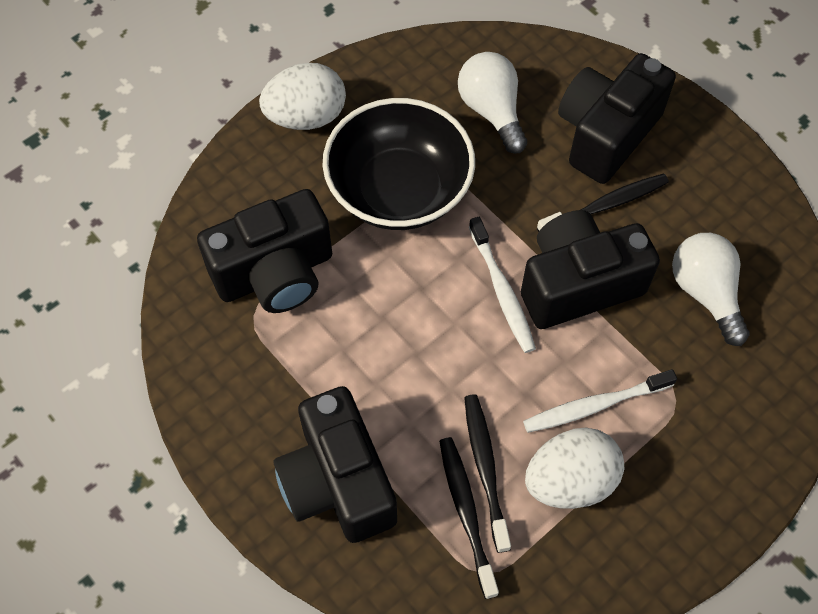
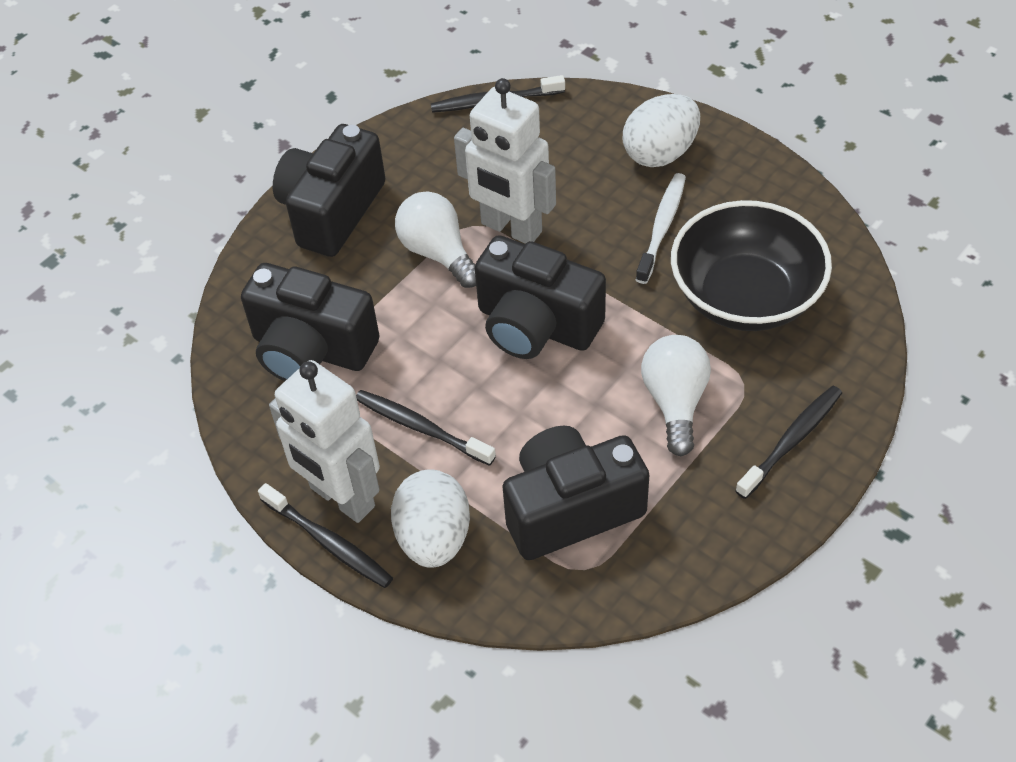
black toothbrush: 3 -> 4
white robot: 0 -> 2
white toothbrush: 2 -> 1

